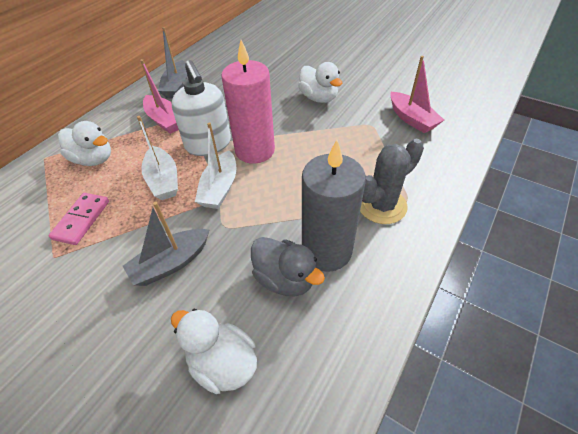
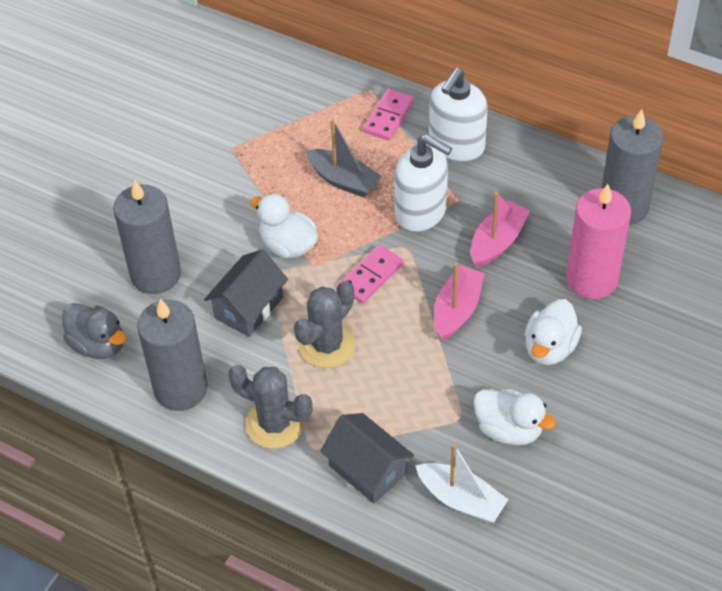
grey boat: 2 -> 1
grey cactus: 1 -> 2
grey candle: 1 -> 3
grey house: 0 -> 2
pink domino: 1 -> 2
white boat: 2 -> 1
white soap dispenser: 1 -> 2

